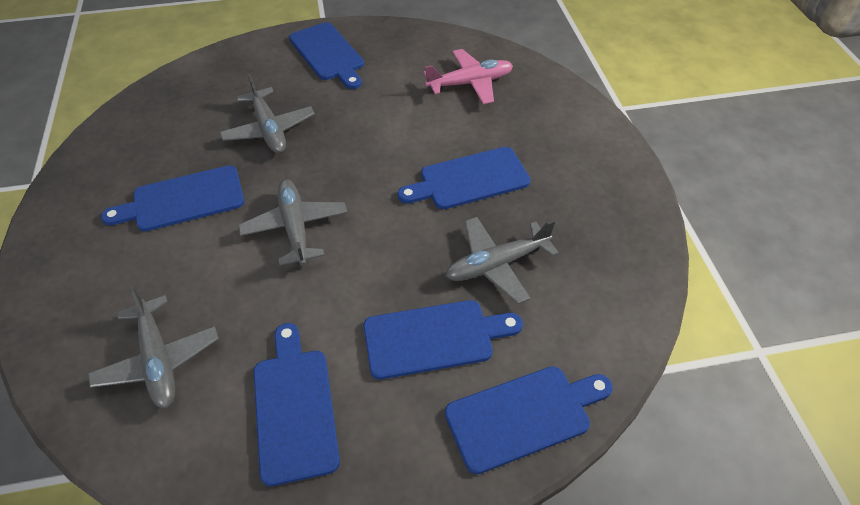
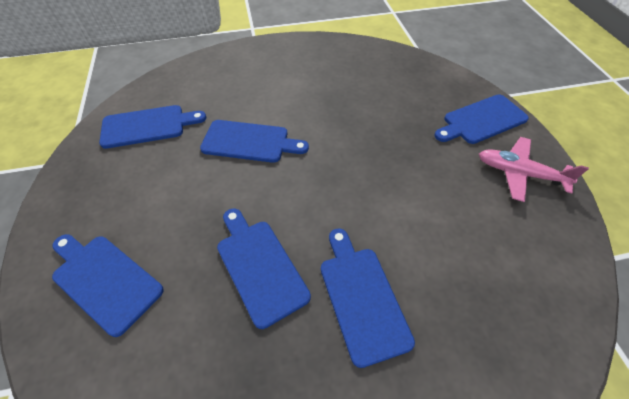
grey plane: 4 -> 0

